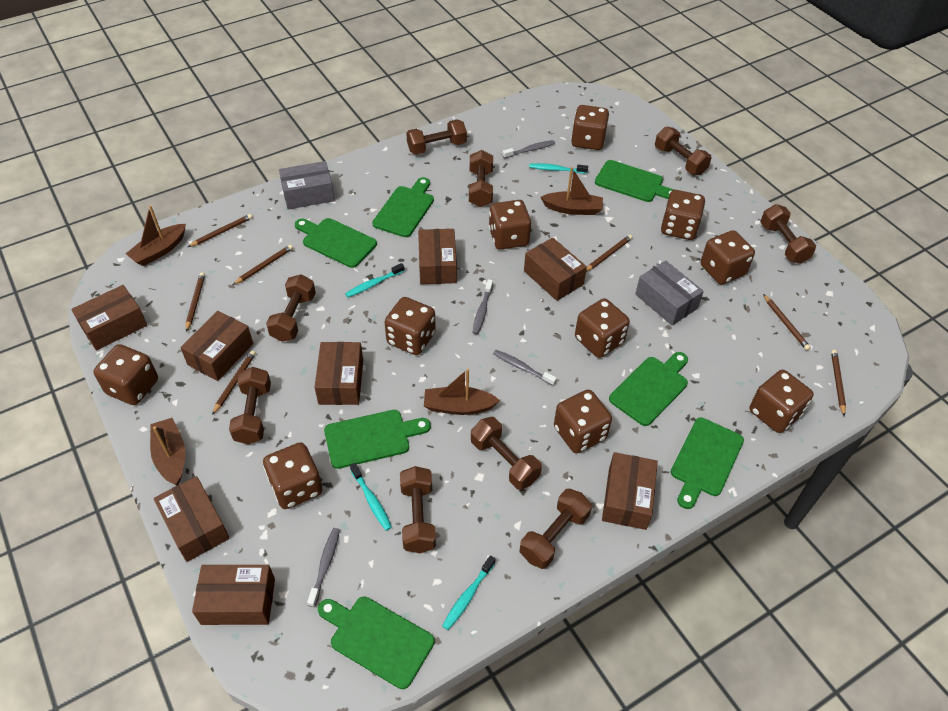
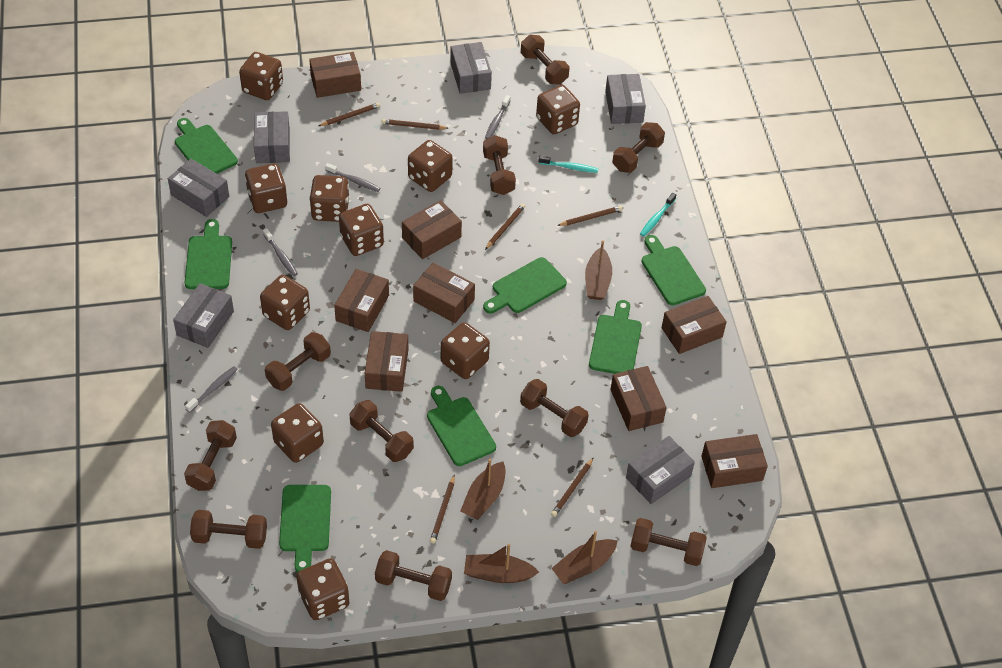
brown dumbbell: 9 -> 10
brown pencil: 7 -> 6
grey box: 2 -> 6
turquoise toothbrush: 4 -> 2

